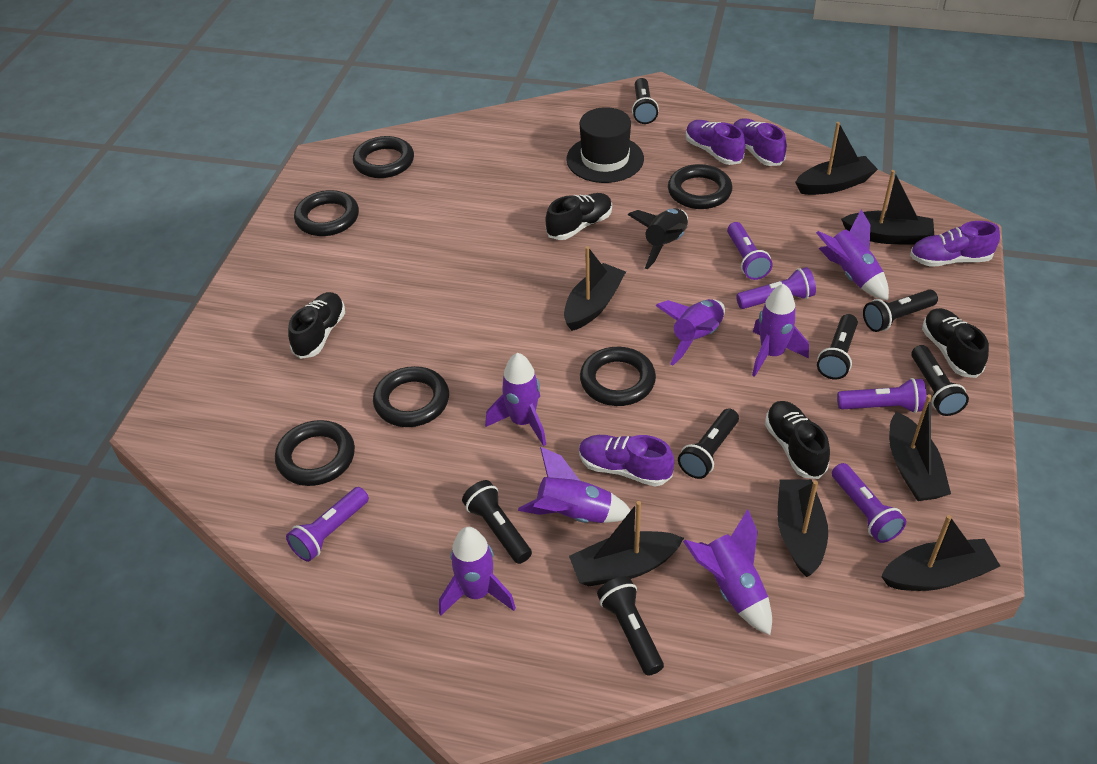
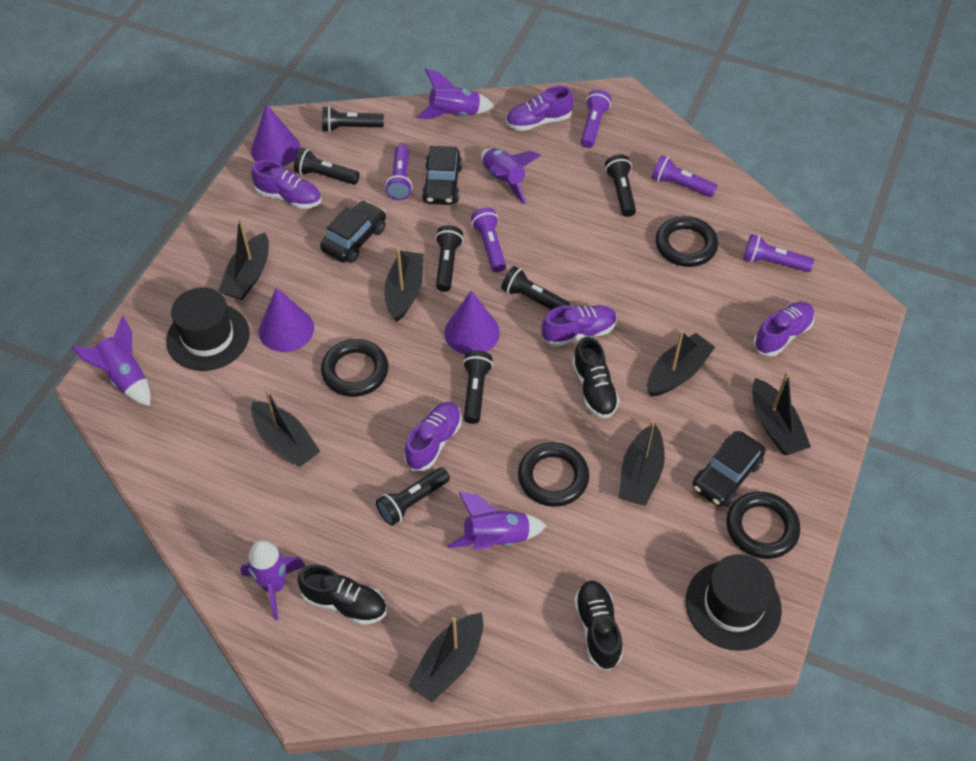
black car: 0 -> 3
black hat: 1 -> 2
black ring: 6 -> 4
black rocket: 1 -> 0
black shoe: 4 -> 3
purple cone: 0 -> 3
purple rocket: 7 -> 5
purple shoe: 4 -> 5

